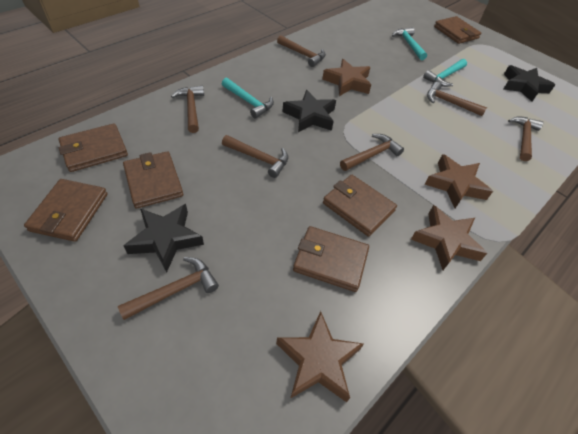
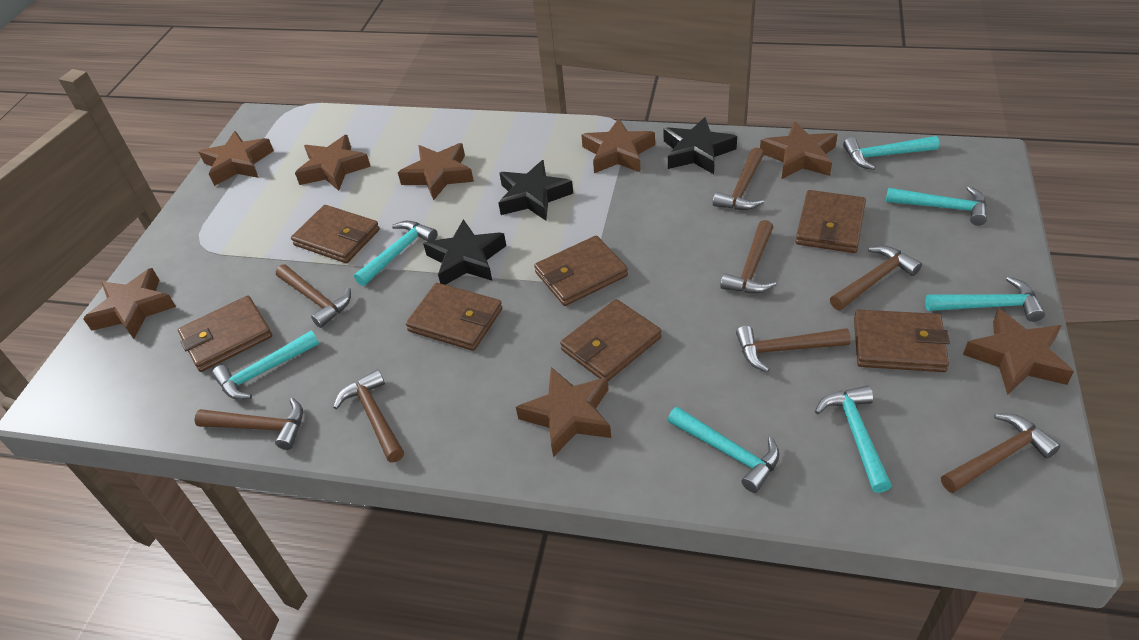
brown hammer: 7 -> 8
brown star: 4 -> 8
brown wallet: 6 -> 7
turquoise hammer: 3 -> 7

